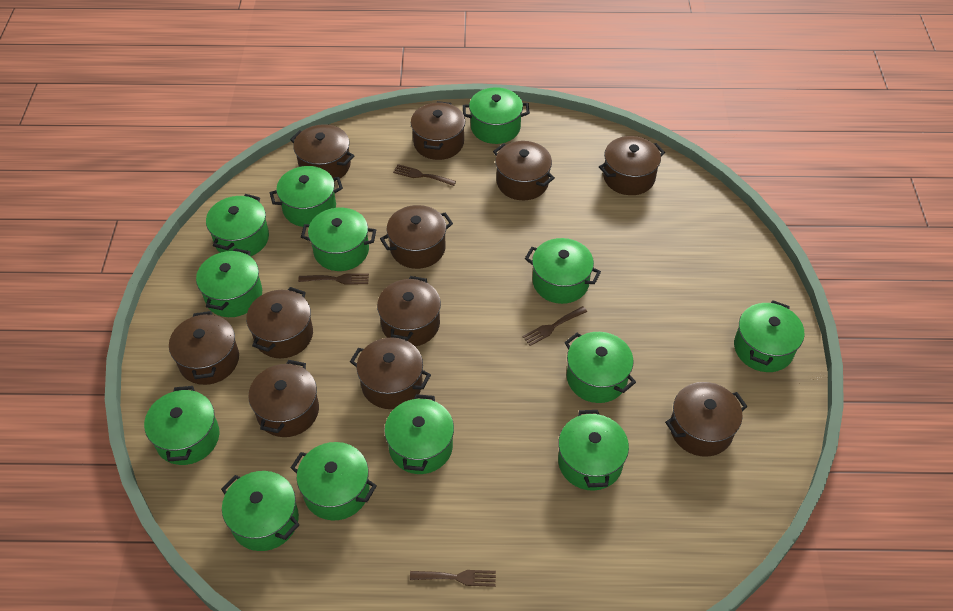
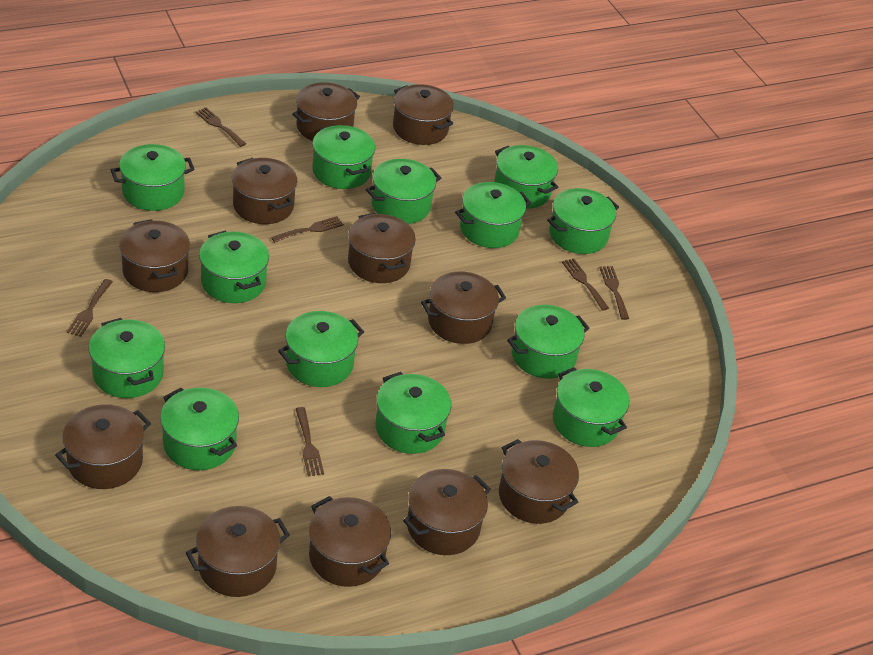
brown fork: 4 -> 6

